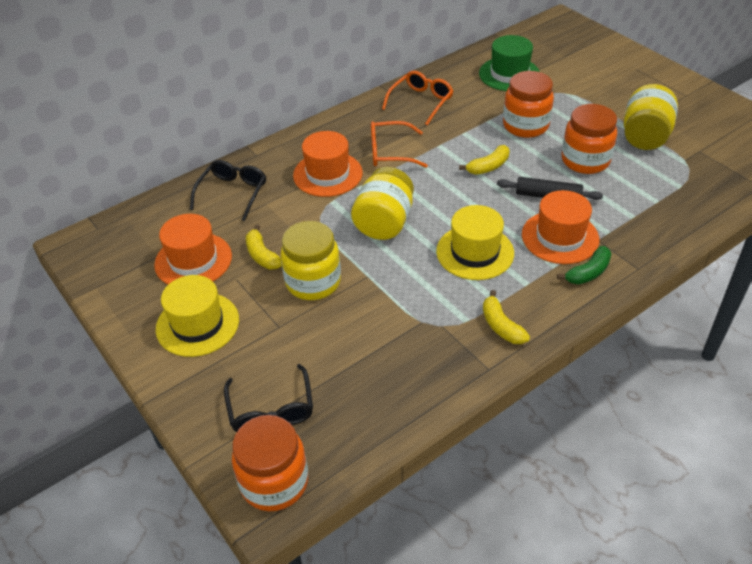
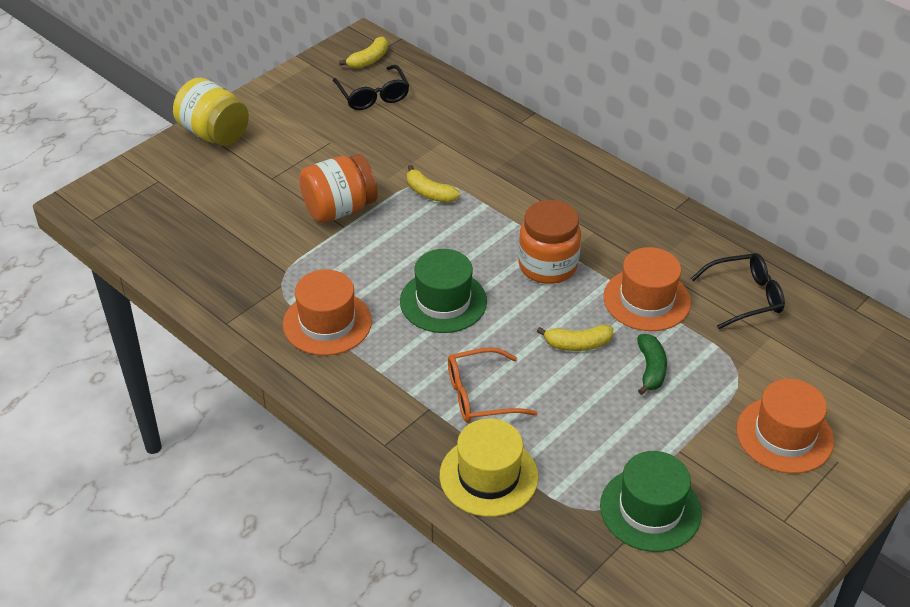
black rolling pin: 1 -> 0
green hat: 1 -> 2
orange glasses: 2 -> 1
orange jar: 3 -> 2
yellow hat: 2 -> 1
yellow jar: 3 -> 1

